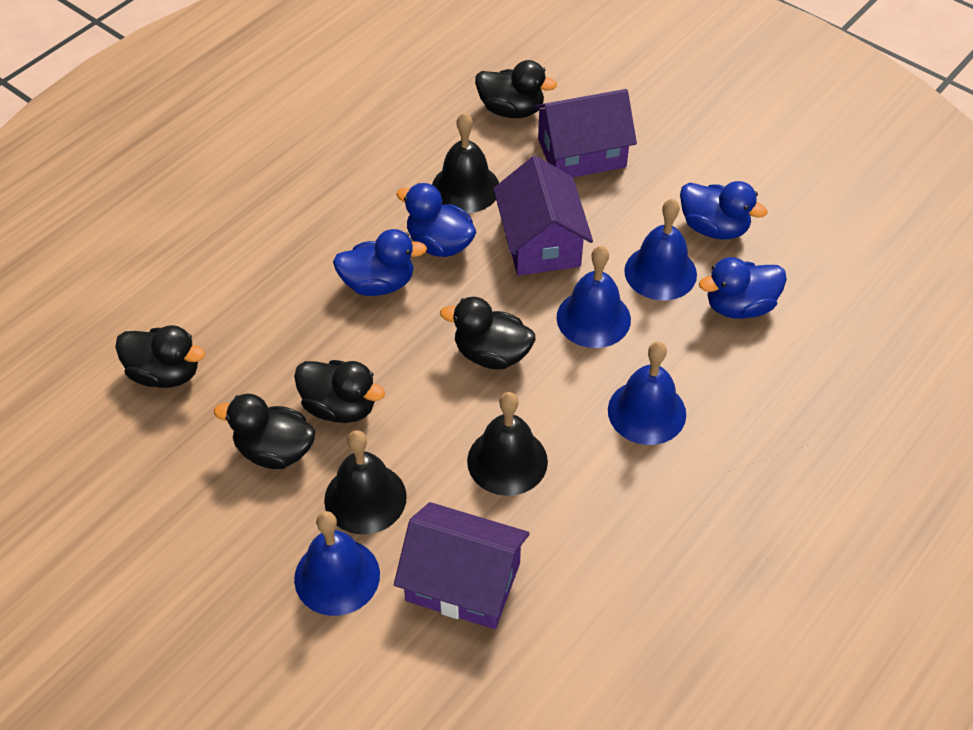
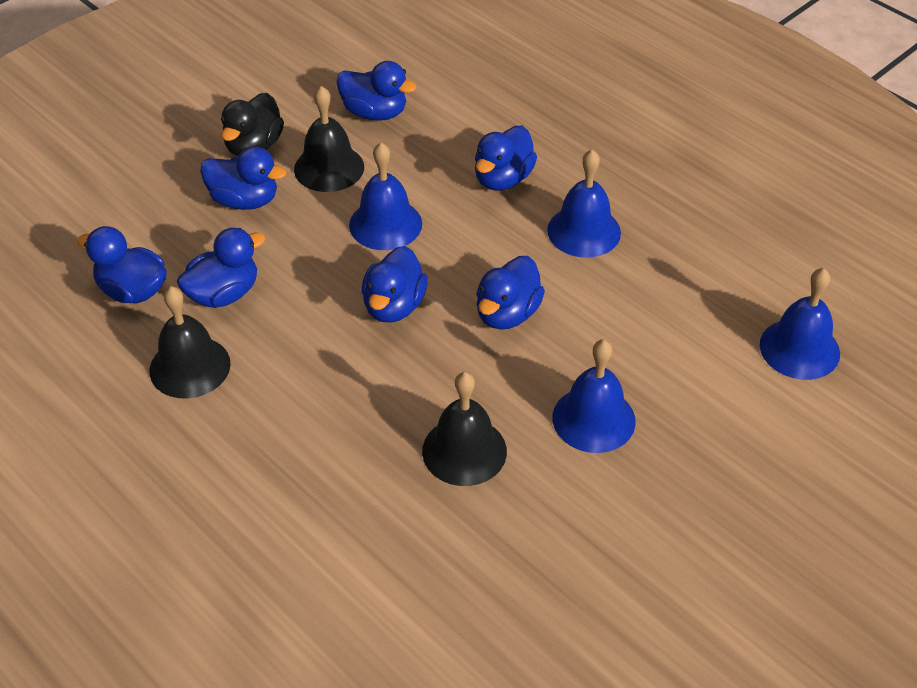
black duck: 5 -> 1
blue duck: 4 -> 7
purple house: 3 -> 0

